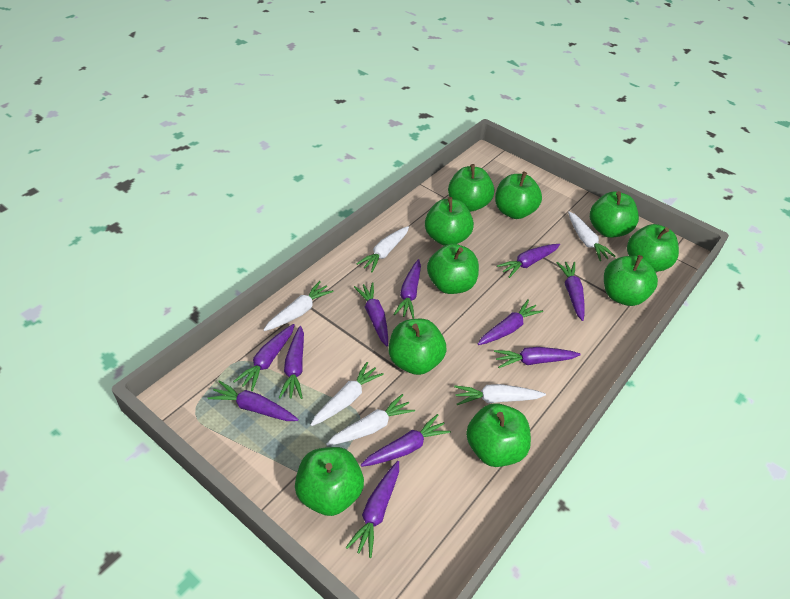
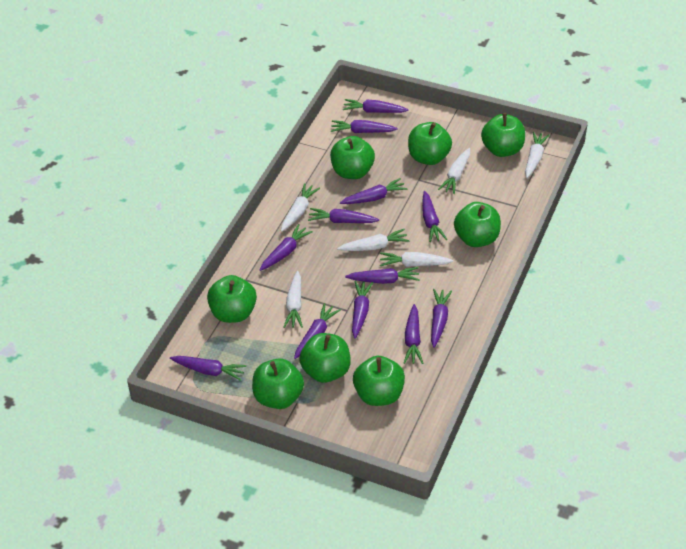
green apple: 10 -> 8
purple carrot: 11 -> 12

